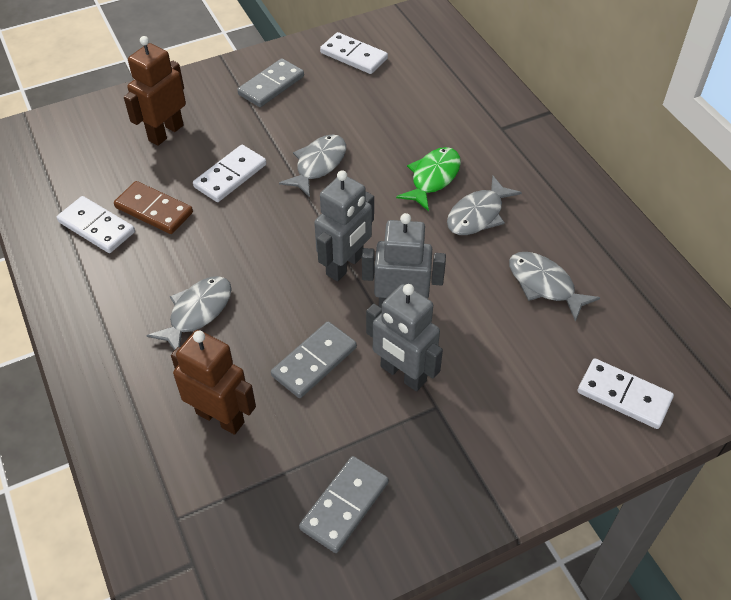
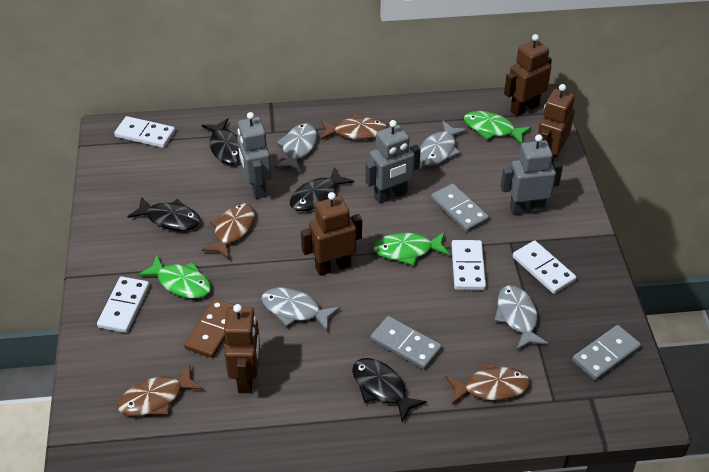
black fish: 0 -> 4
brown fish: 0 -> 4
brown robot: 2 -> 4
green fish: 1 -> 3

